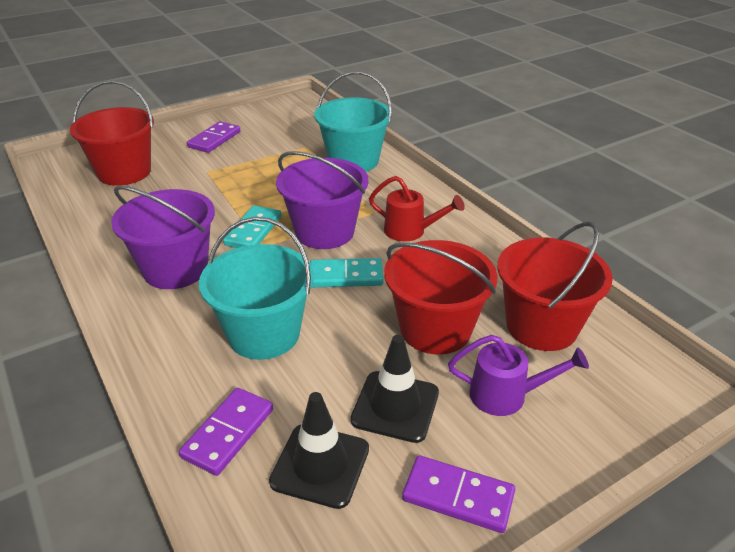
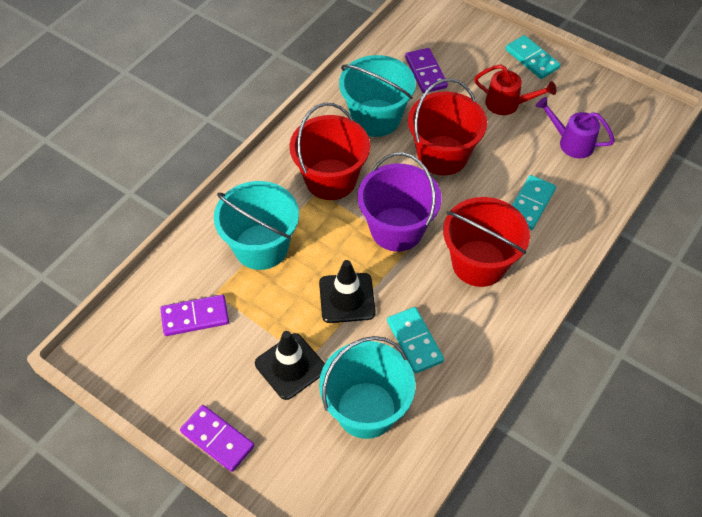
purple bucket: 2 -> 1
turquoise bucket: 2 -> 3
turquoise domino: 2 -> 3

